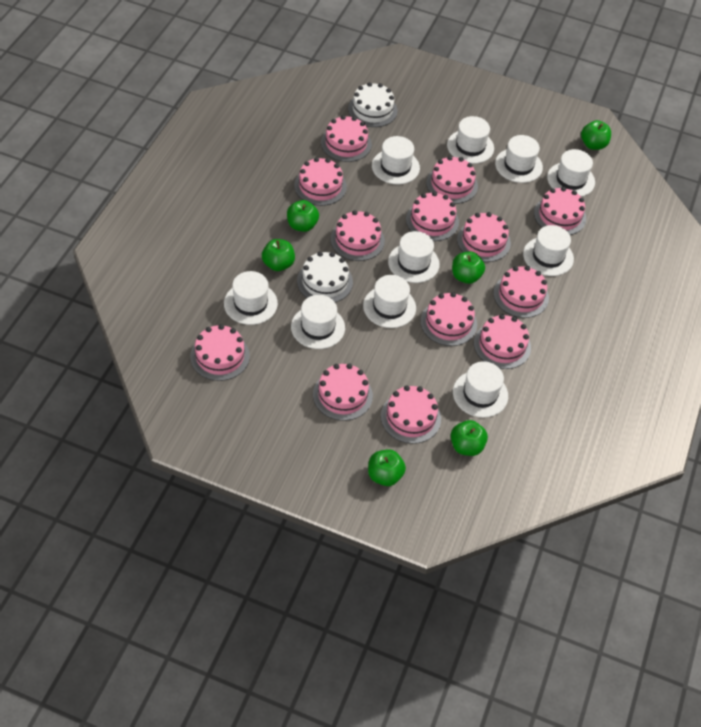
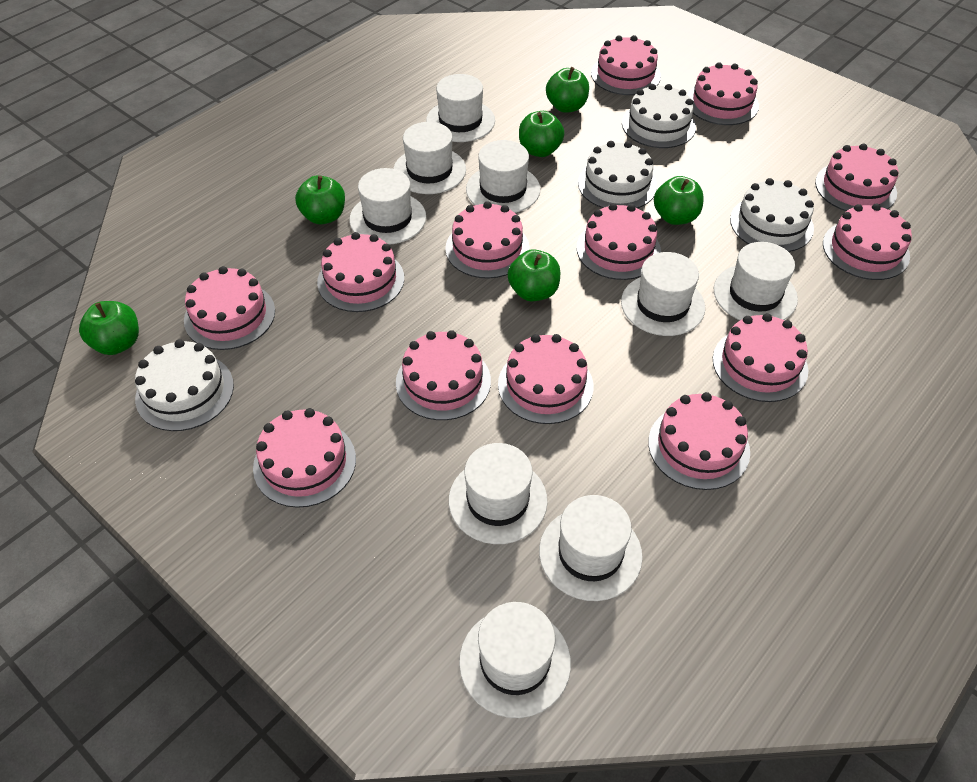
white cake: 2 -> 4
white hat: 10 -> 9

